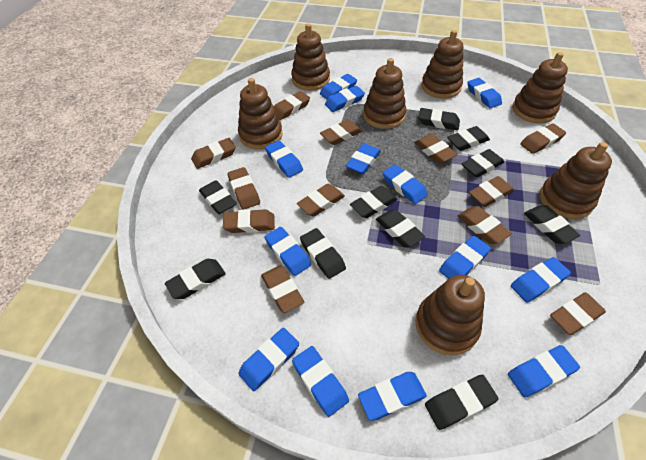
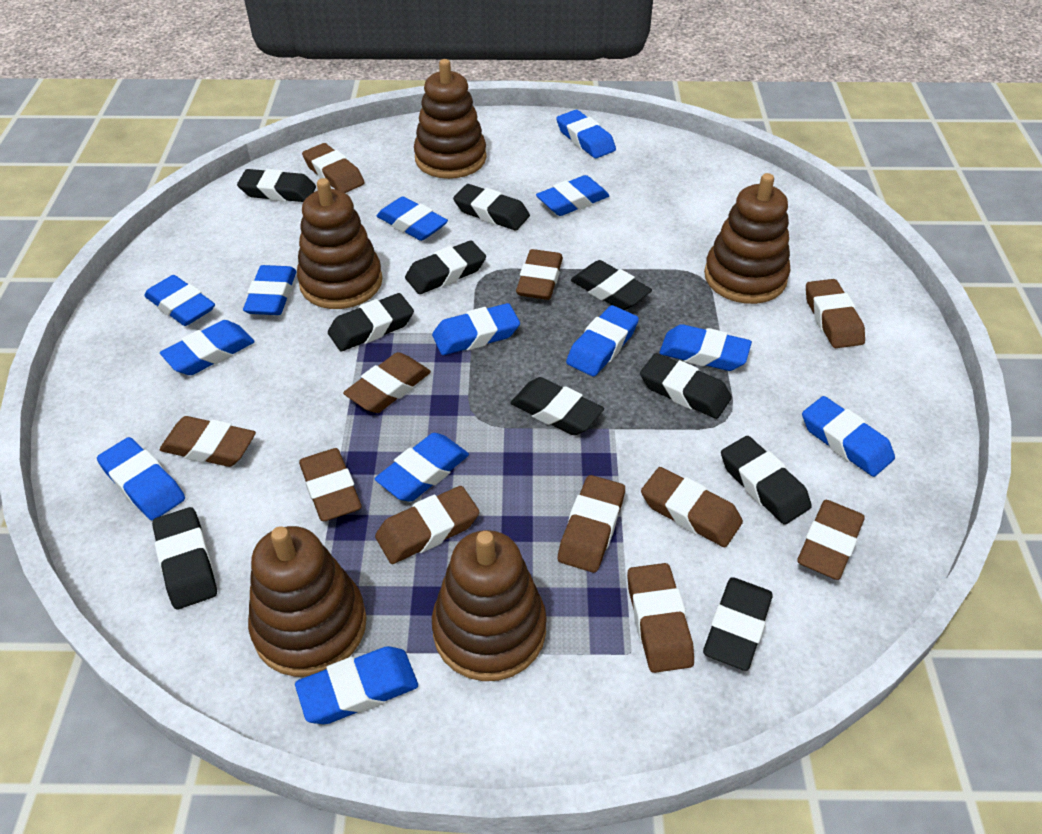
brown eraser: 12 -> 11
brown stacking toy: 7 -> 5

